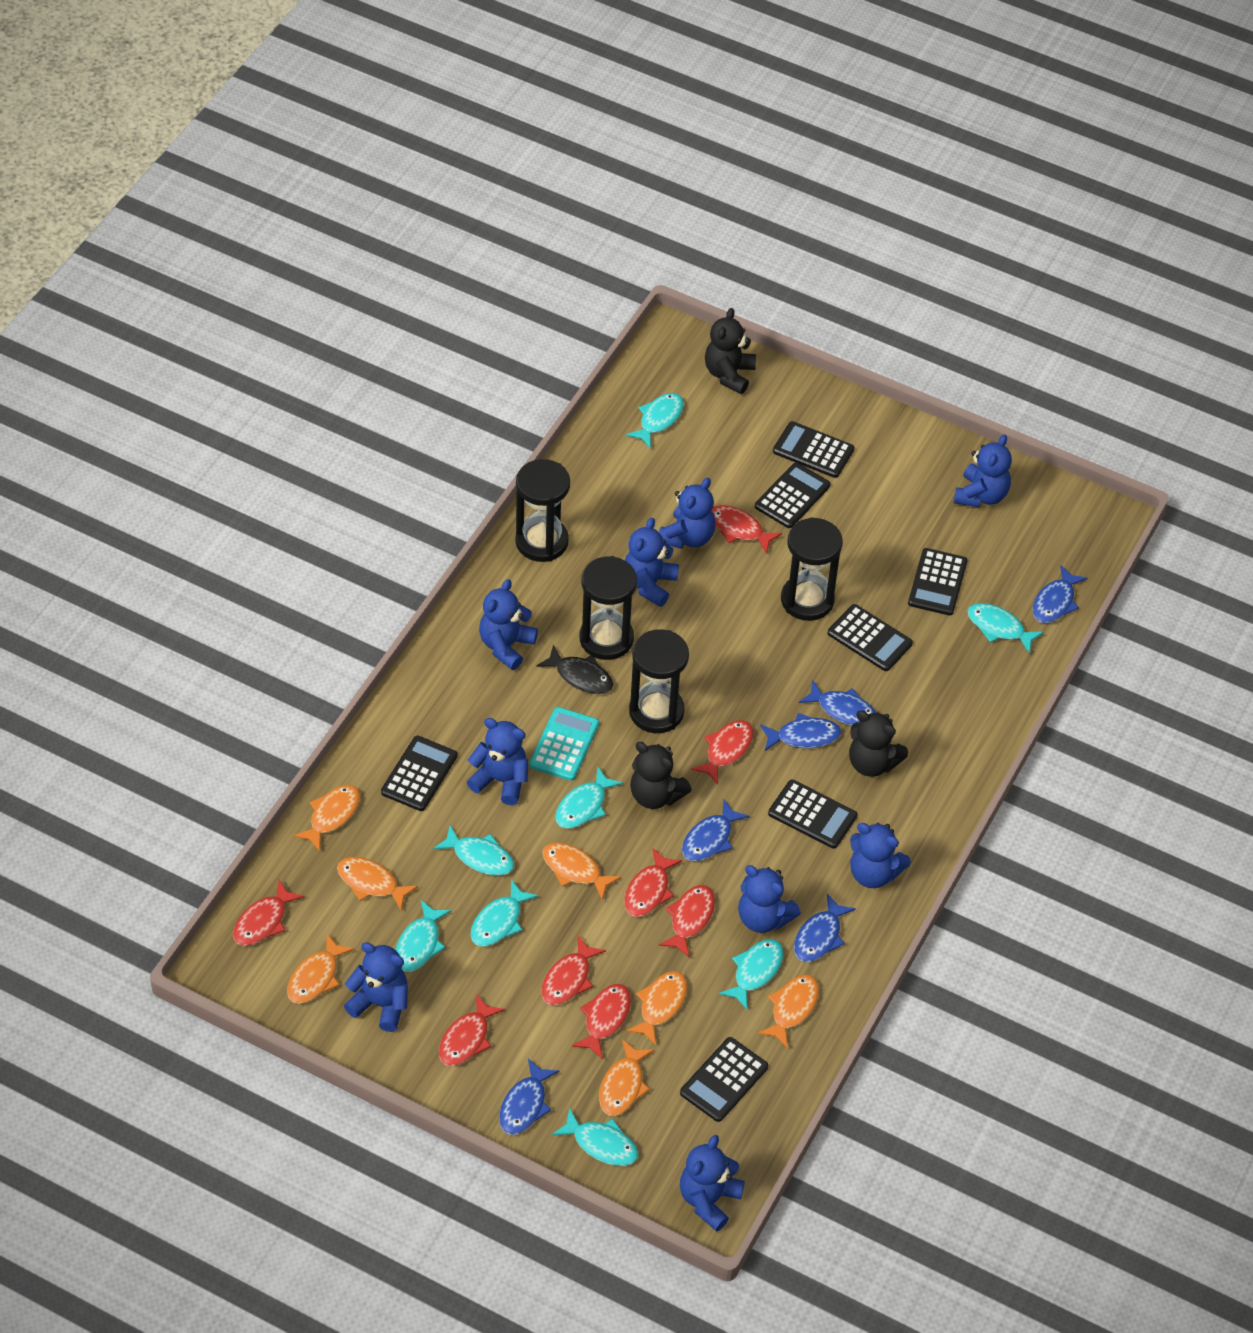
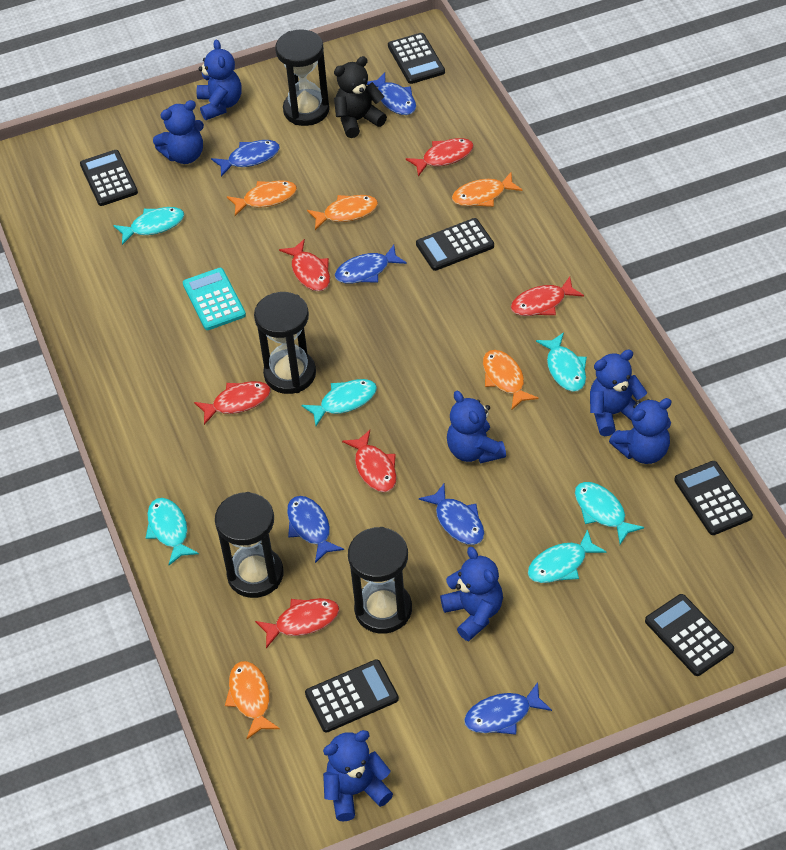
black calculator: 7 -> 6
black fish: 1 -> 0
black teddy bear: 3 -> 1
blue teddy bear: 9 -> 7
orange fish: 7 -> 5
red fish: 8 -> 6
turquoise fish: 8 -> 6

